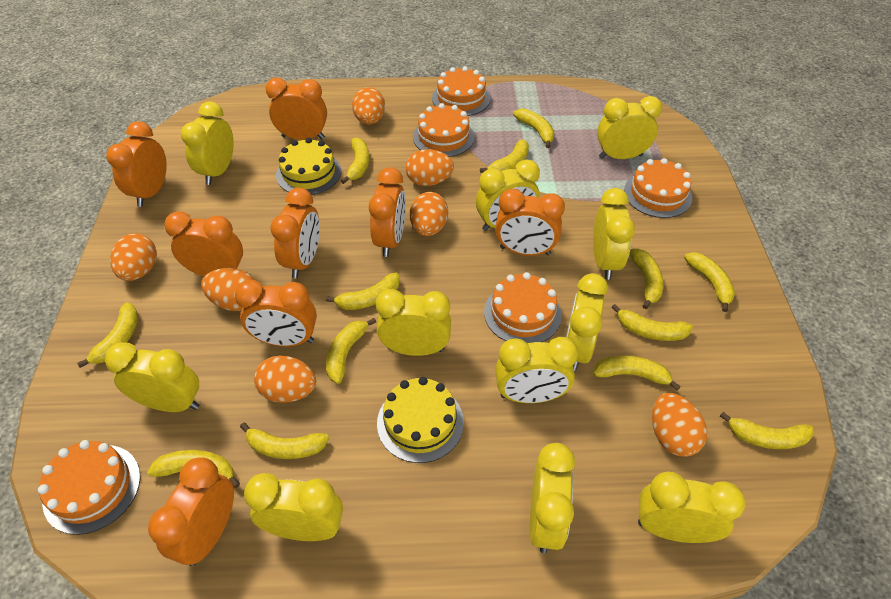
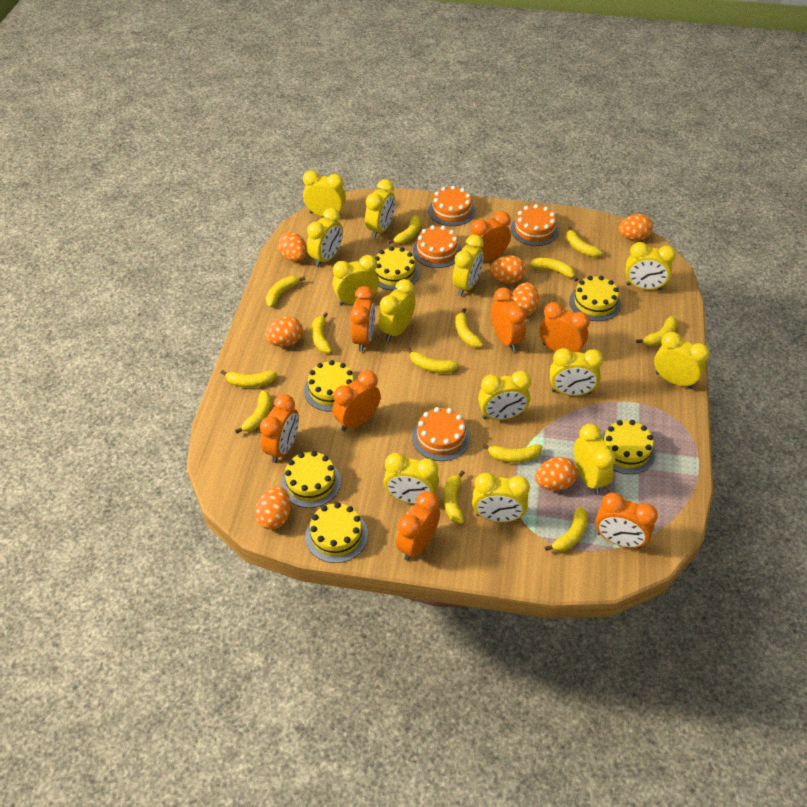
orange cake: 5 -> 4
yellow cake: 2 -> 6
yellow clock: 11 -> 13

